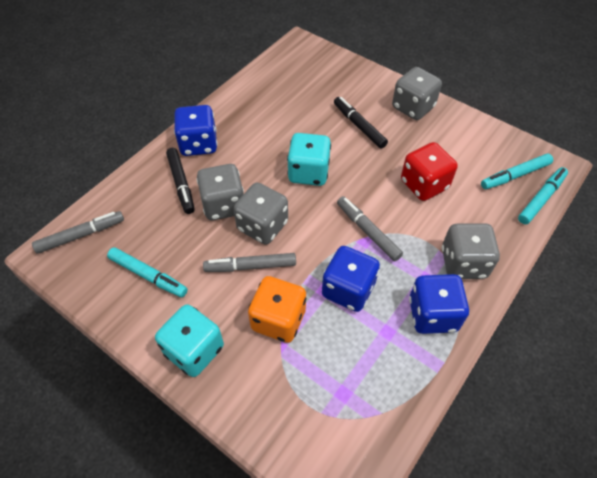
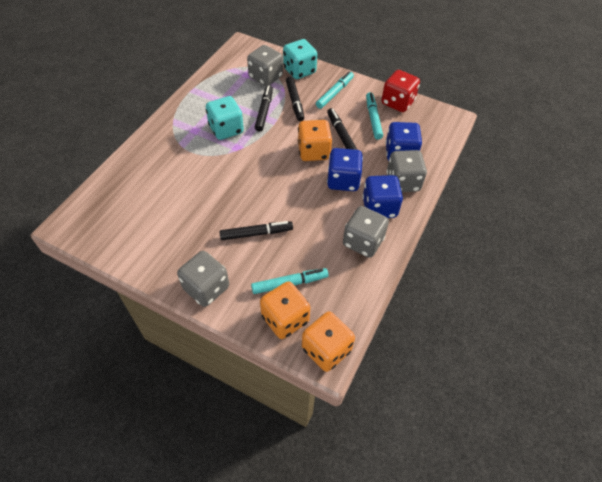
black marker: 2 -> 4
grey marker: 3 -> 0
orange dice: 1 -> 3

